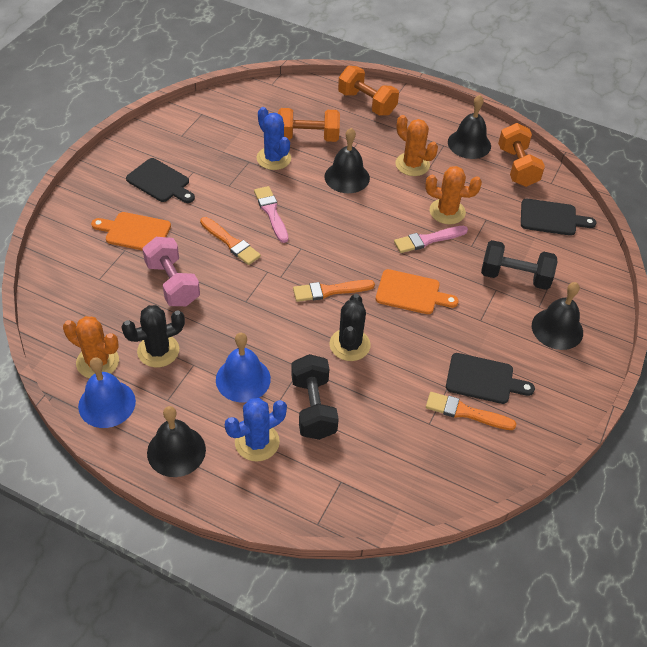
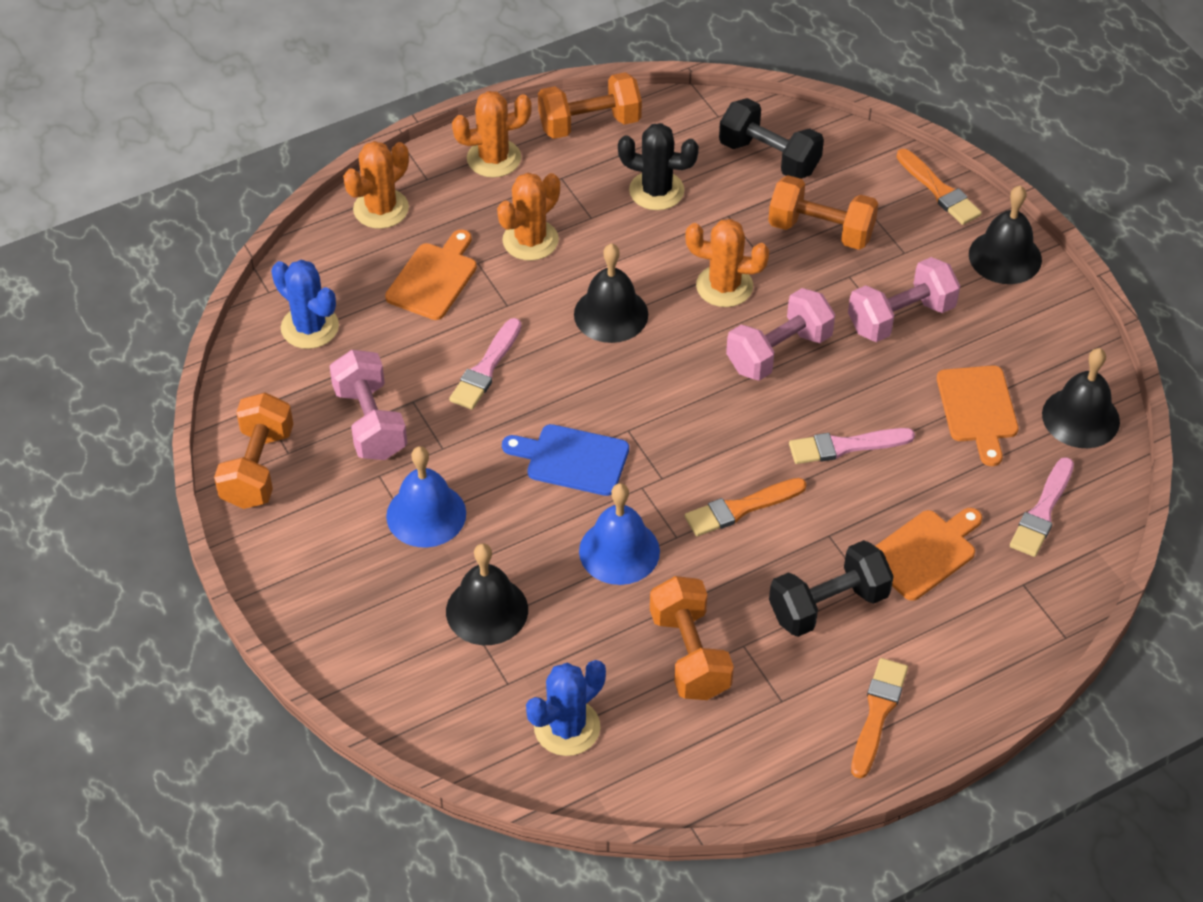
black cactus: 2 -> 1
black cutting board: 3 -> 0
blue cutting board: 0 -> 1
orange cactus: 3 -> 4
orange cutting board: 2 -> 3
orange dumbbell: 3 -> 4
pink brush: 2 -> 3
pink dumbbell: 1 -> 3

